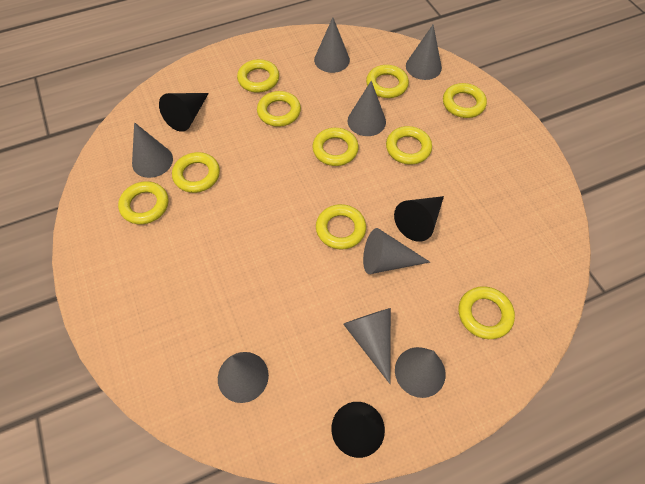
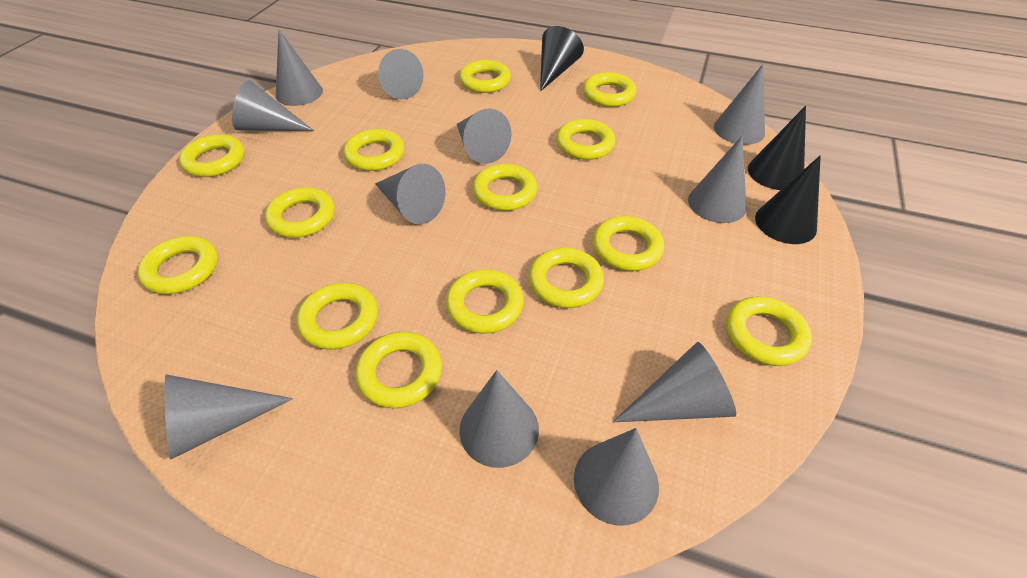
grey cone: 8 -> 11
yellow ring: 10 -> 14

